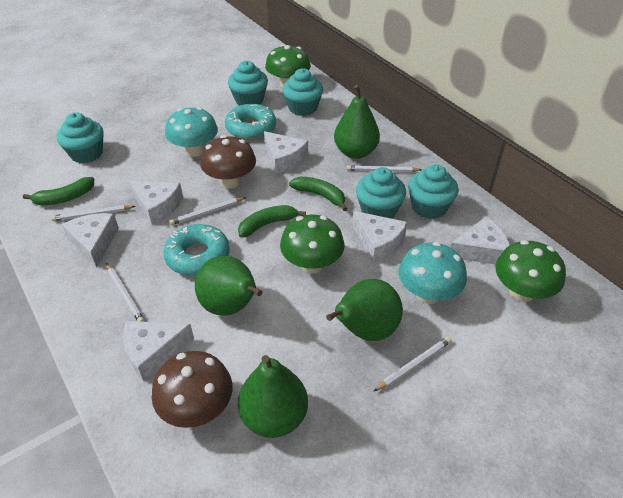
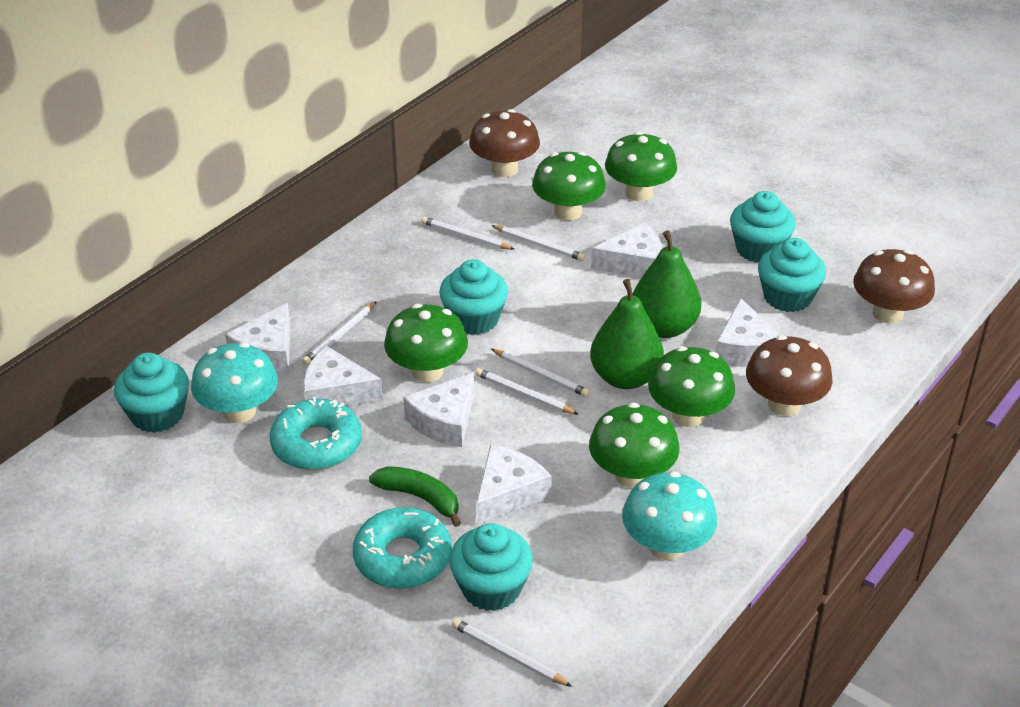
brown mushroom: 2 -> 3
green banana: 3 -> 1
green mushroom: 3 -> 5
green pear: 4 -> 2
white pencil: 5 -> 6

